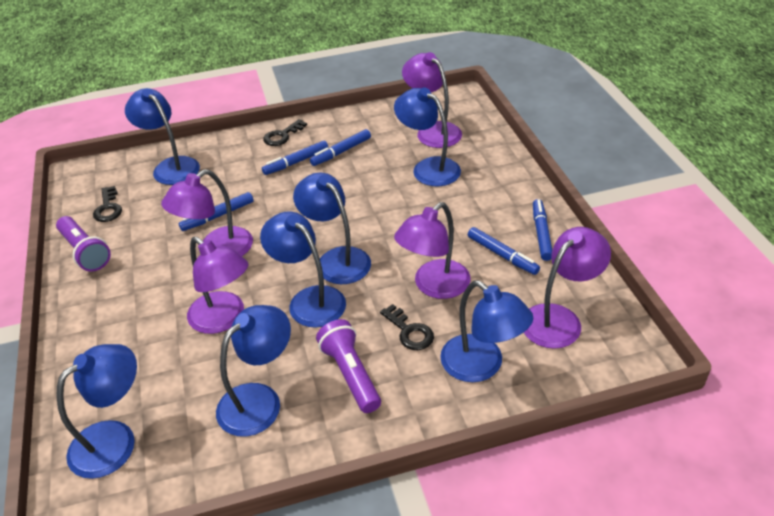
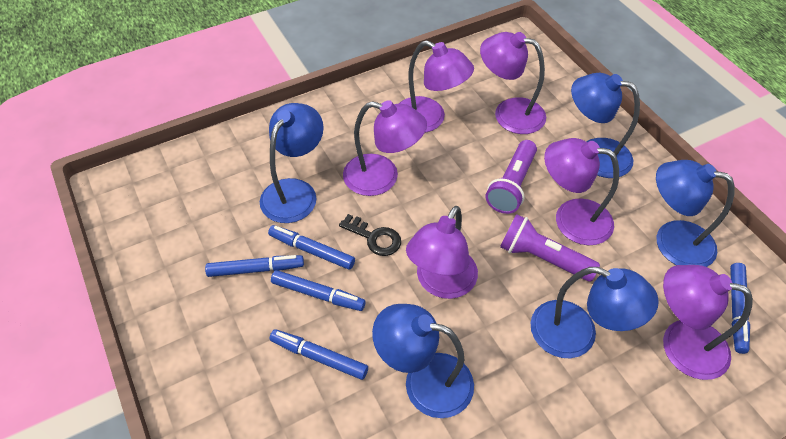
black key: 3 -> 1
blue lamp: 7 -> 5
purple lamp: 5 -> 6

